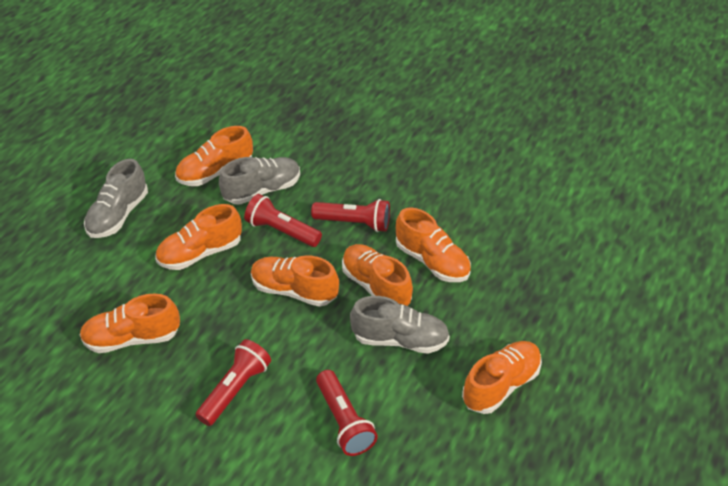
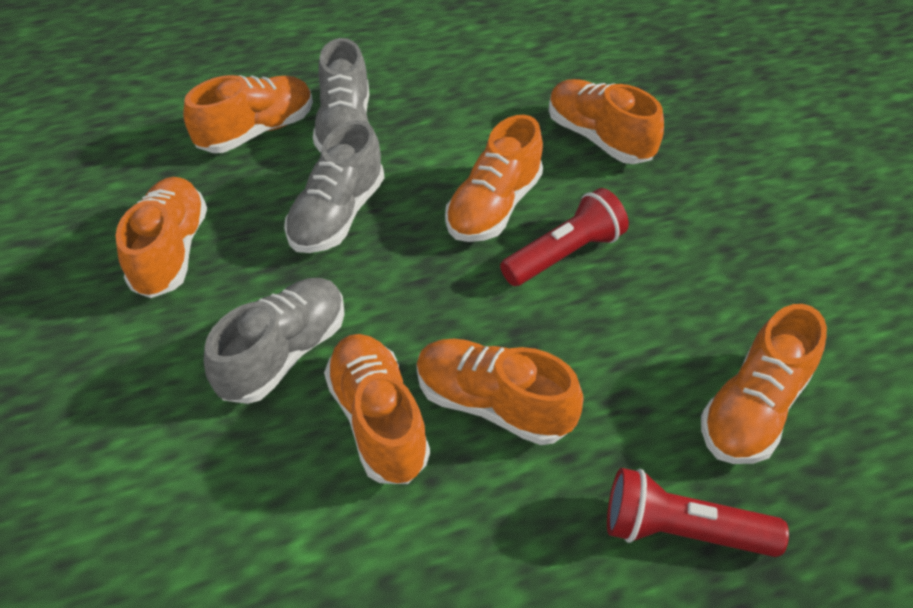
red flashlight: 4 -> 2

